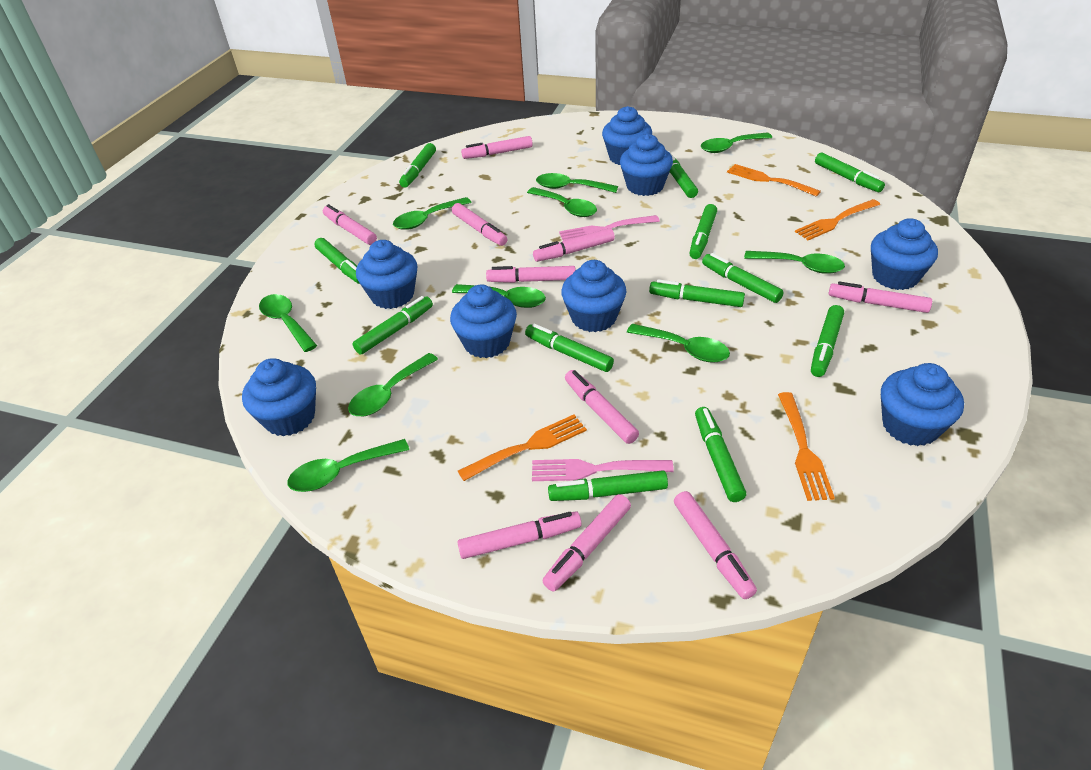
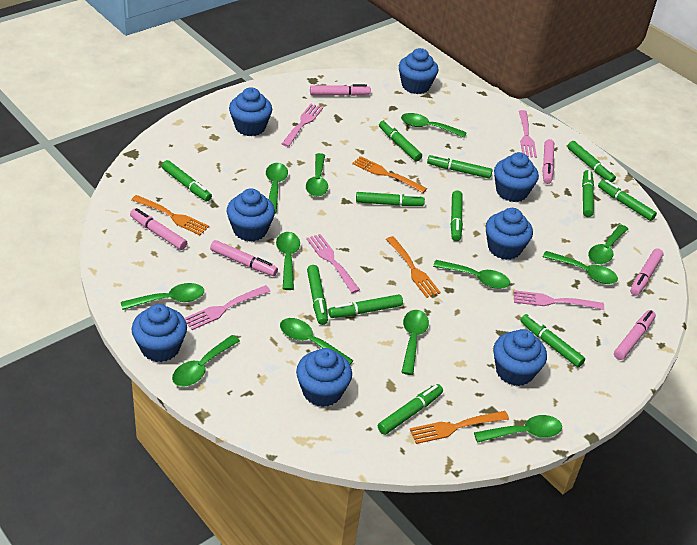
green spoon: 10 -> 12
pink fork: 2 -> 5
pink marker: 10 -> 6

